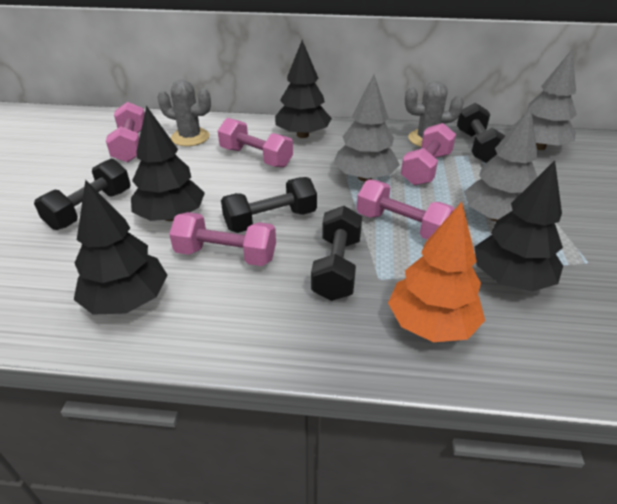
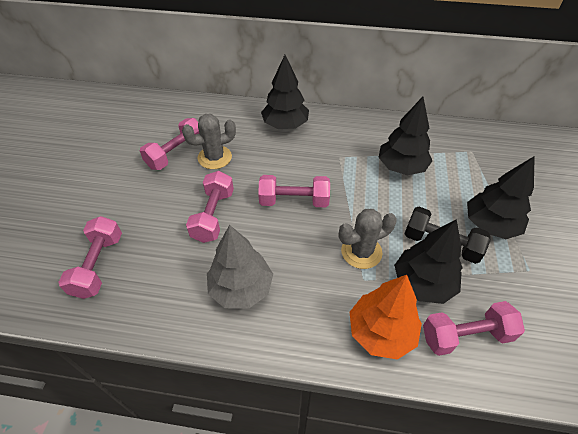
black dumbbell: 4 -> 1
grey tree: 3 -> 1

